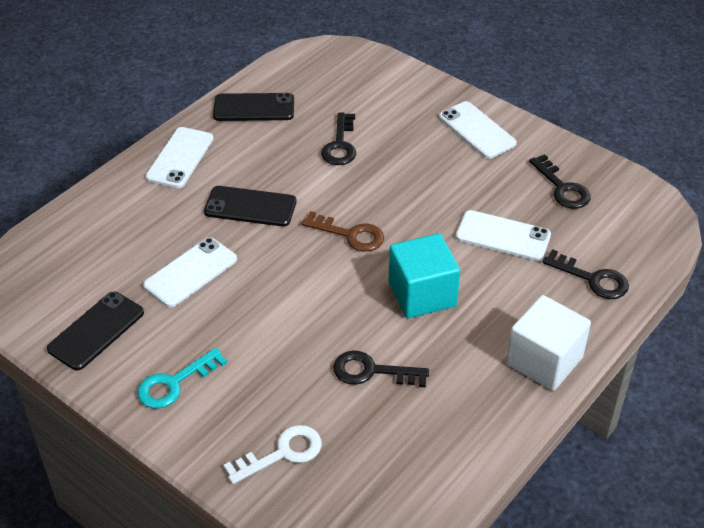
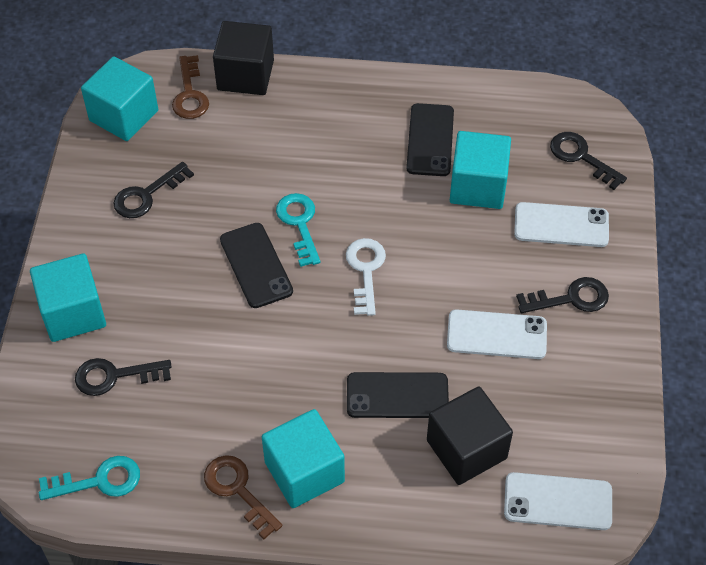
black cube: 0 -> 2
brown key: 1 -> 2
turquoise cube: 1 -> 4
turquoise key: 1 -> 2
white cube: 1 -> 0
white phone: 4 -> 3

